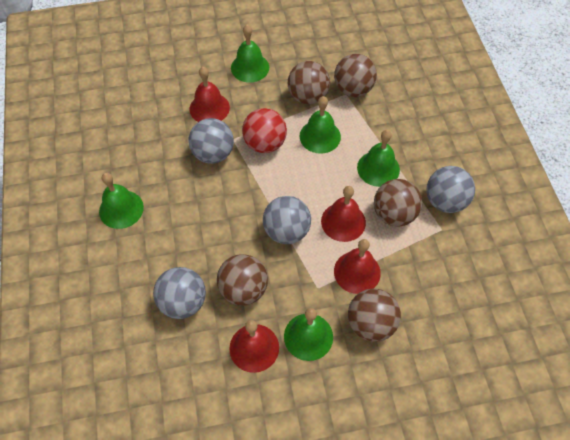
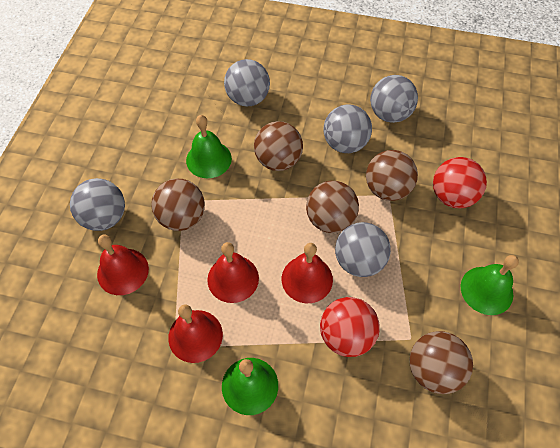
green bell: 5 -> 3
grey ball: 4 -> 5
red ball: 1 -> 2

